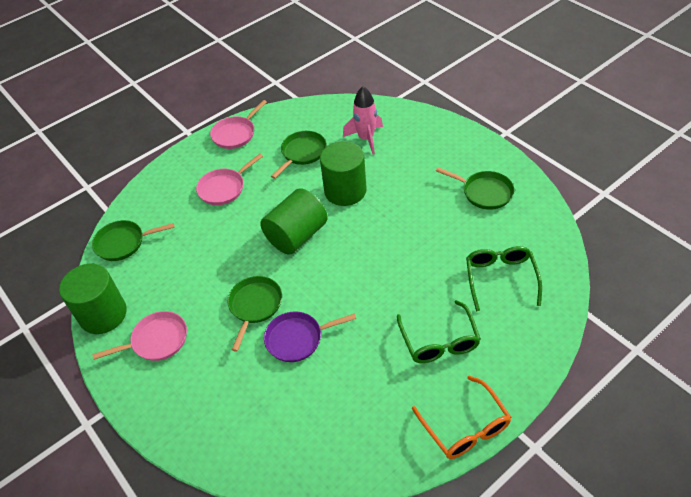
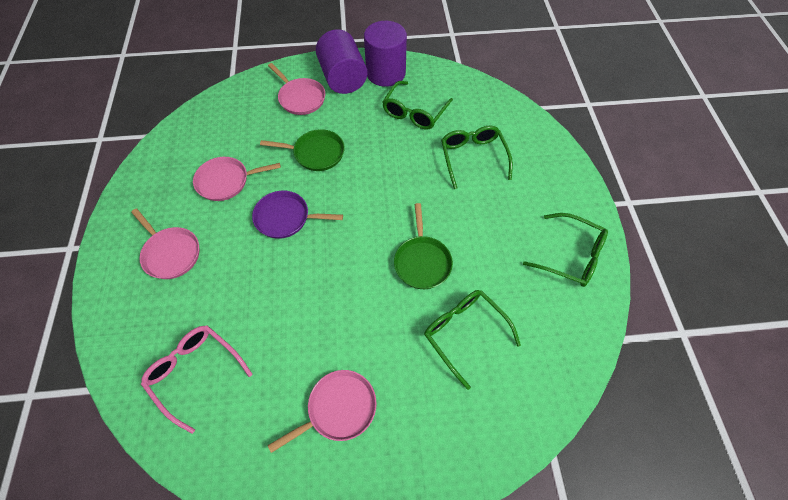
green cylinder: 3 -> 0
green glasses: 2 -> 4
green pan: 4 -> 2
orange glasses: 1 -> 0
pink glasses: 0 -> 1
pink pan: 3 -> 4
pink rocket: 1 -> 0
purple cylinder: 0 -> 2

